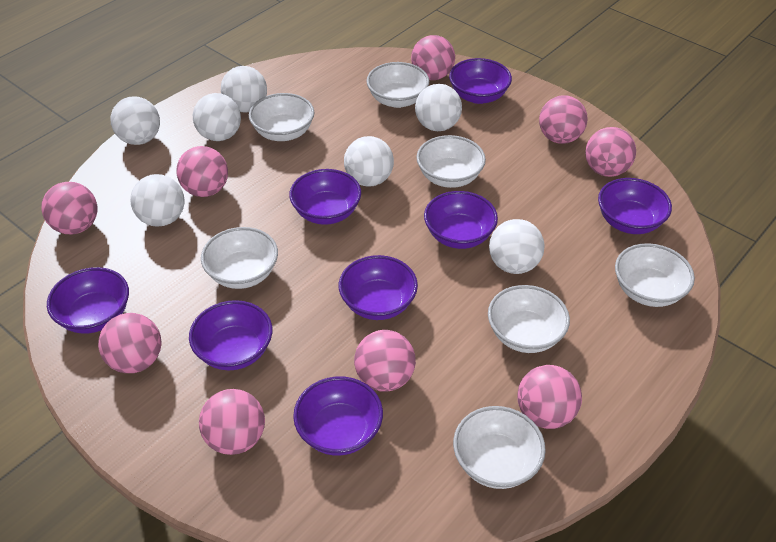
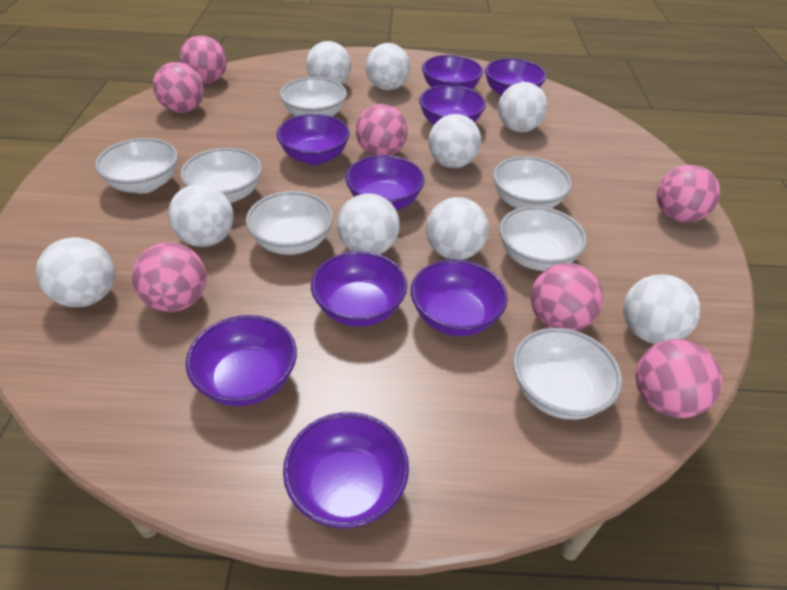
pink ball: 9 -> 7
purple bowl: 8 -> 9
white ball: 7 -> 9

